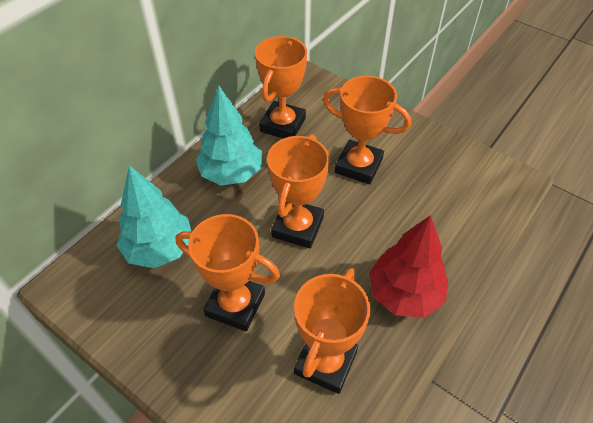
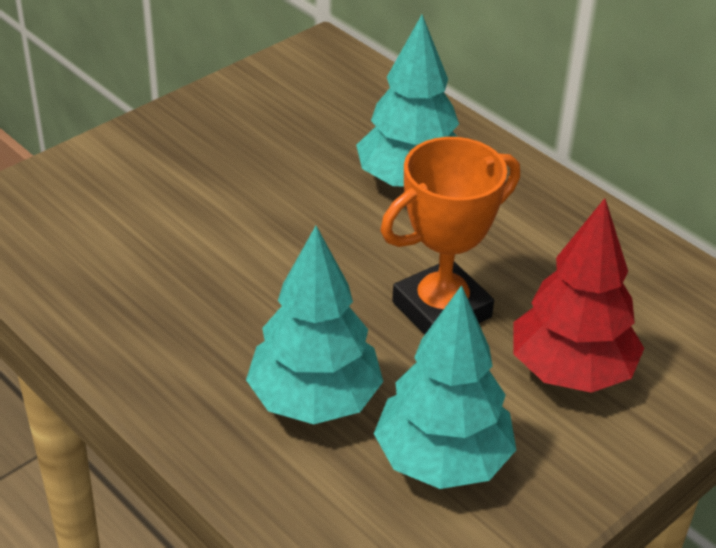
orange trophy: 5 -> 1
turquoise tree: 2 -> 3

